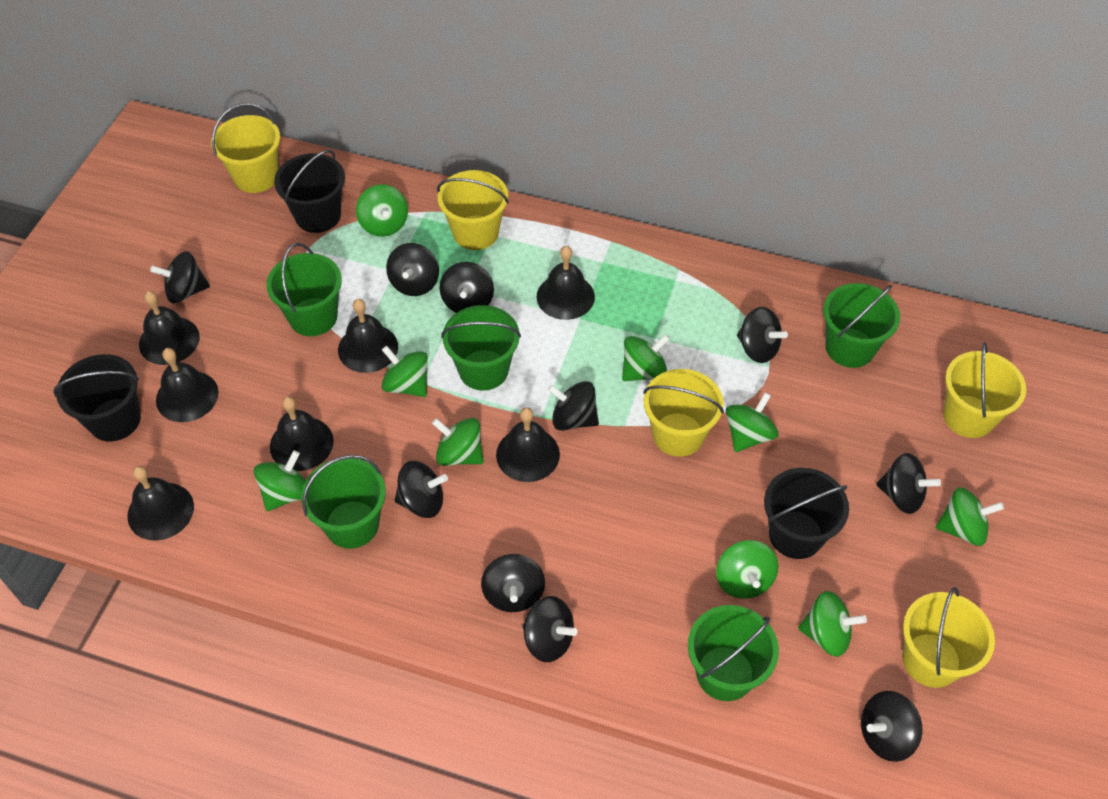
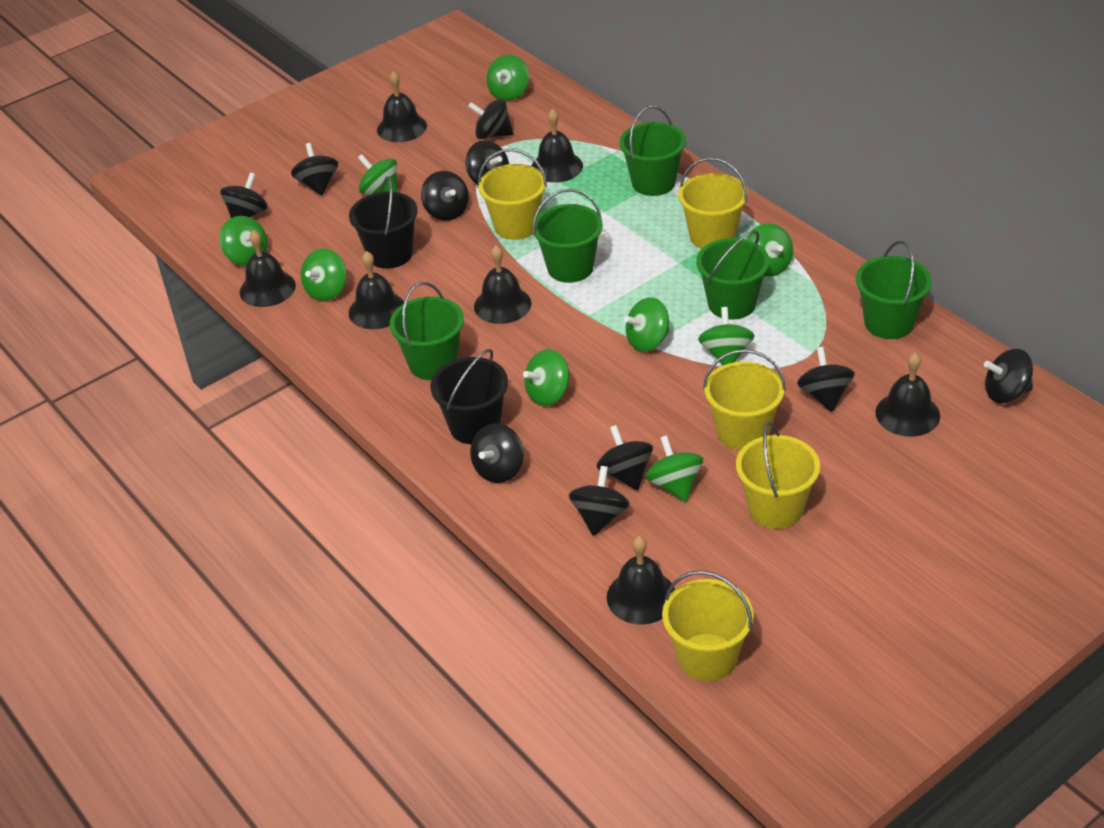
black bucket: 3 -> 2

